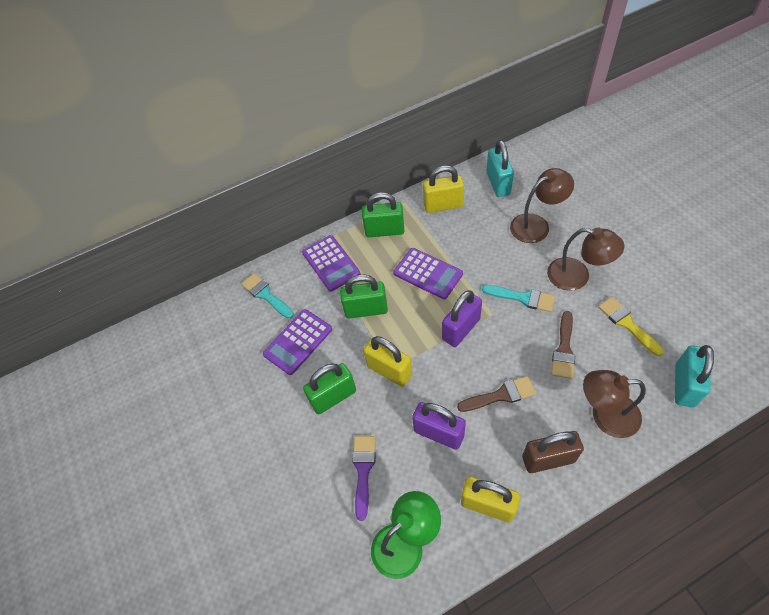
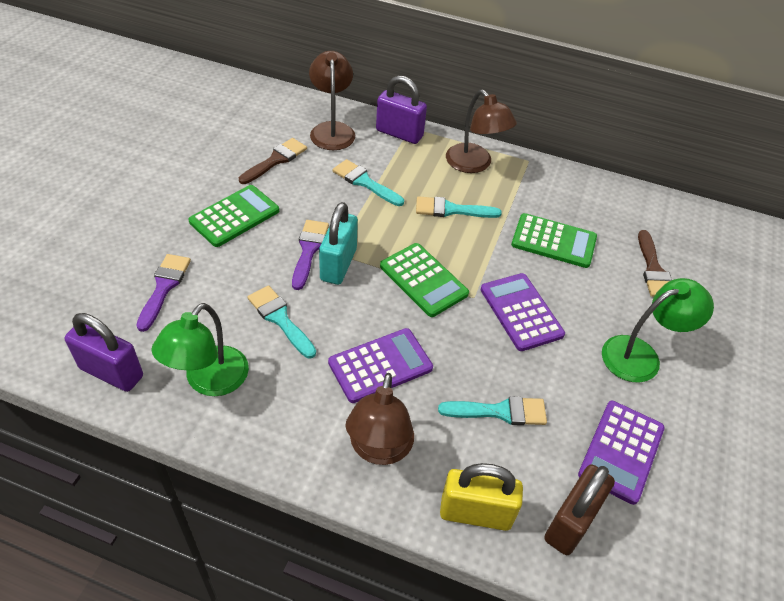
green calculator: 0 -> 3
green lamp: 1 -> 2
green padlock: 3 -> 0
purple brush: 1 -> 2
turquoise brush: 2 -> 4
turquoise padlock: 2 -> 1
yellow brush: 1 -> 0
yellow padlock: 3 -> 1

